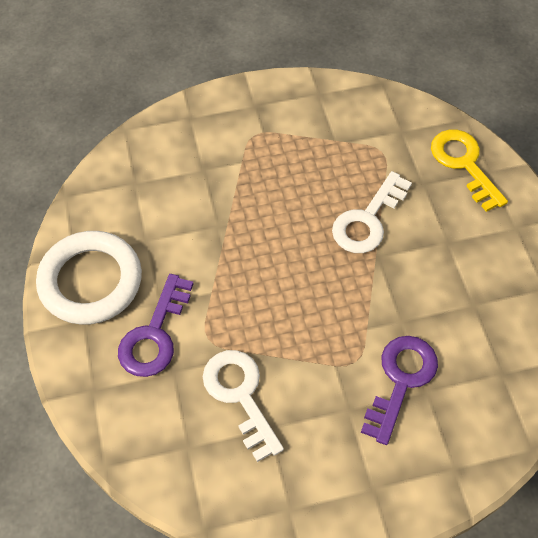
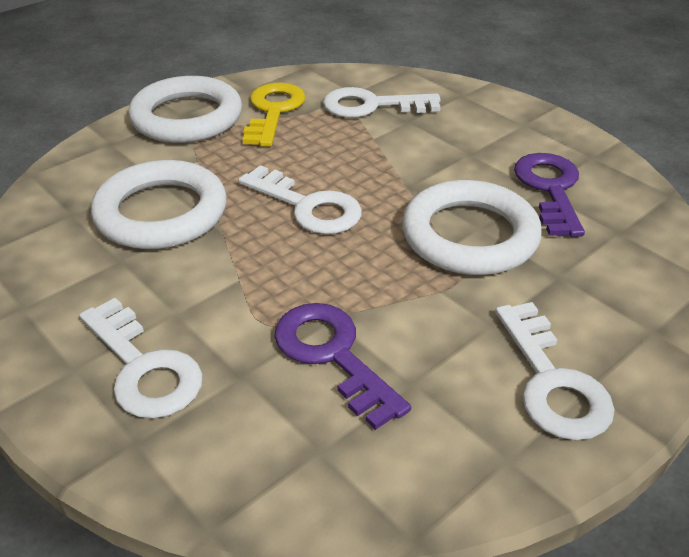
white key: 2 -> 4
white ring: 1 -> 3

